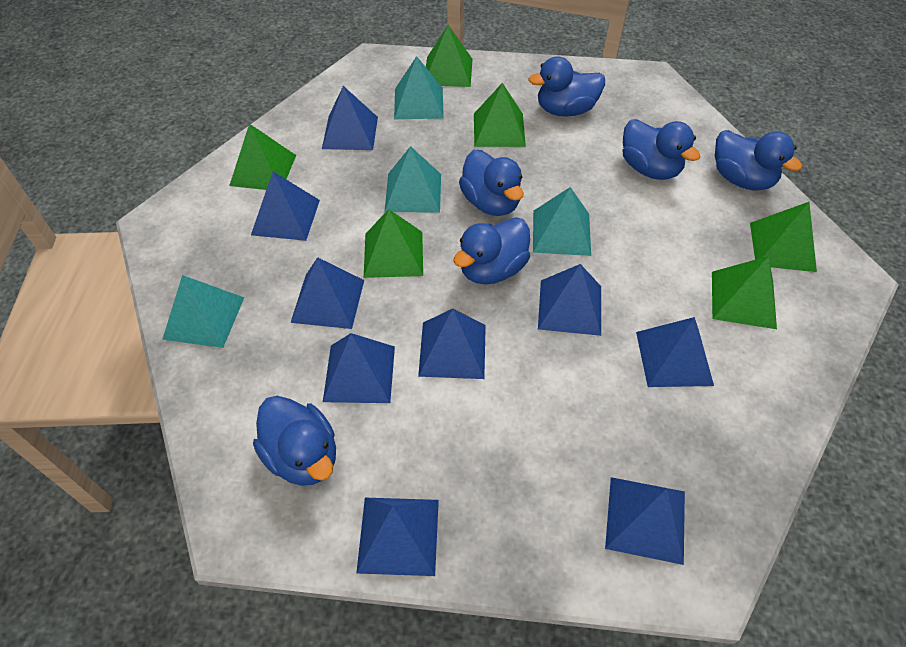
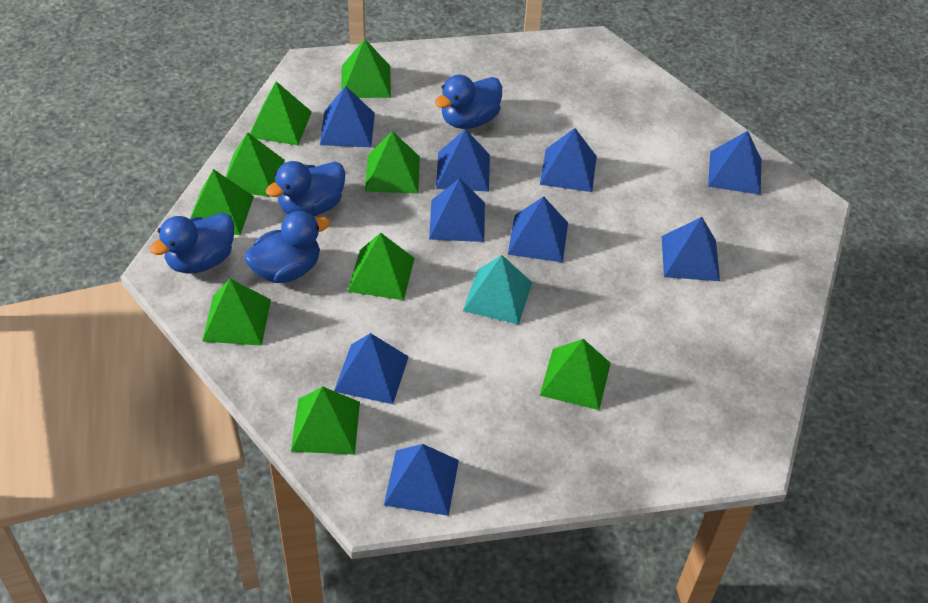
blue duck: 6 -> 4
green pyramid: 6 -> 9
turquoise pyramid: 4 -> 1

